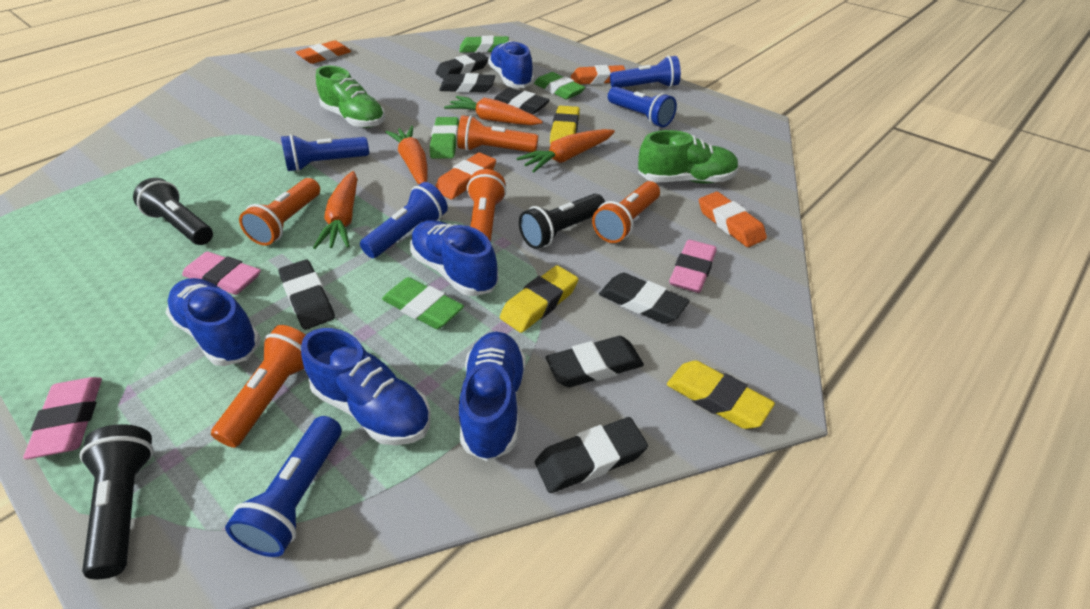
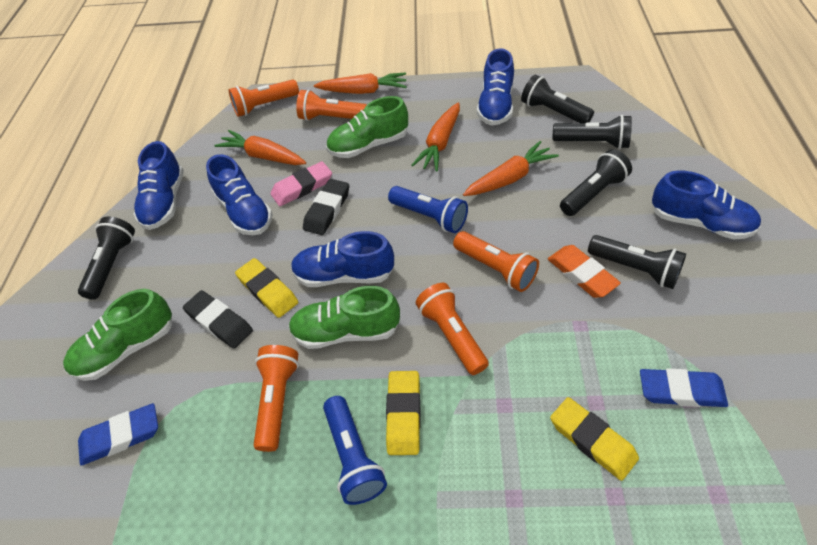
black eraser: 7 -> 2
black flashlight: 3 -> 5
blue eraser: 0 -> 2
blue flashlight: 5 -> 2
green eraser: 4 -> 0
green shoe: 2 -> 3
orange eraser: 4 -> 1
pink eraser: 3 -> 1

